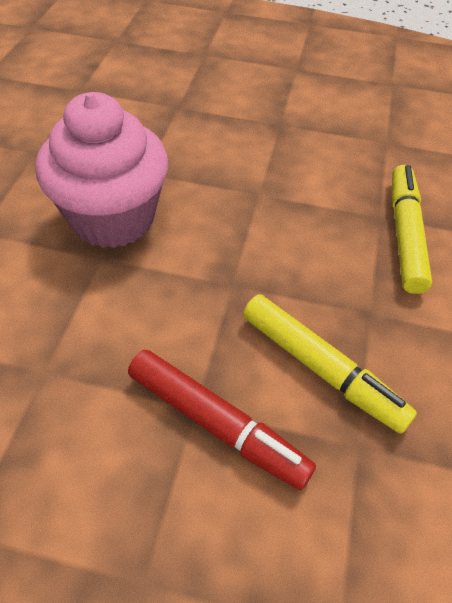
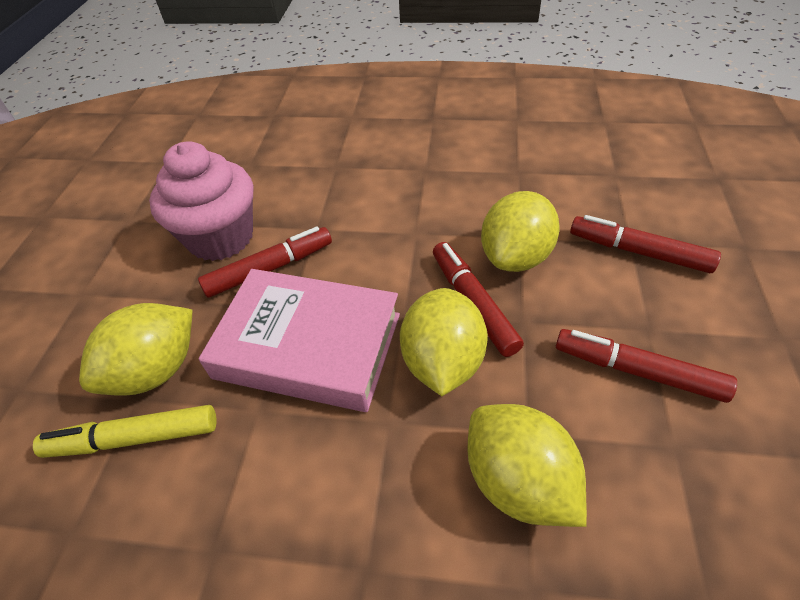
pink book: 0 -> 1
red marker: 1 -> 4
yellow lemon: 0 -> 4
yellow marker: 2 -> 1

